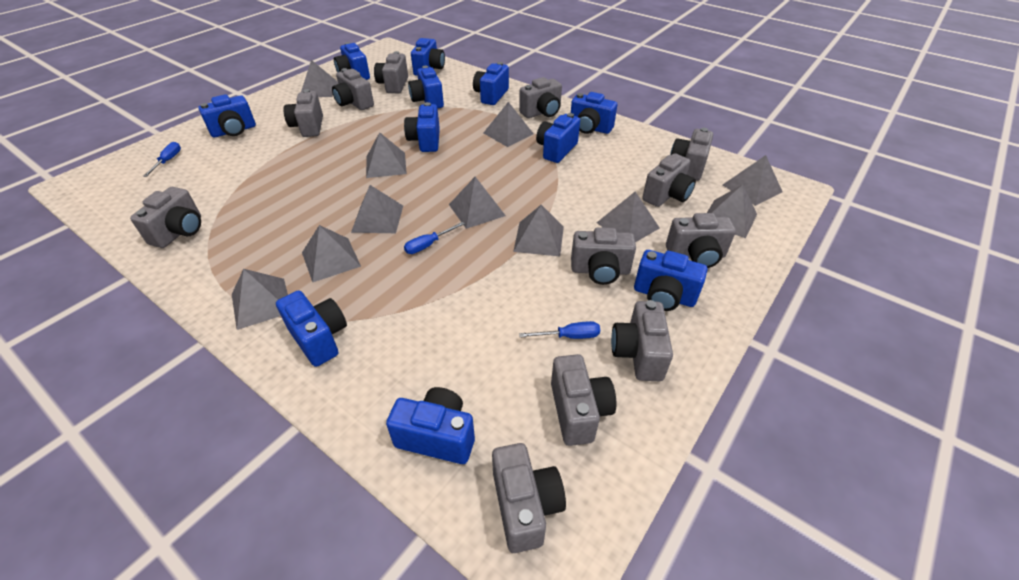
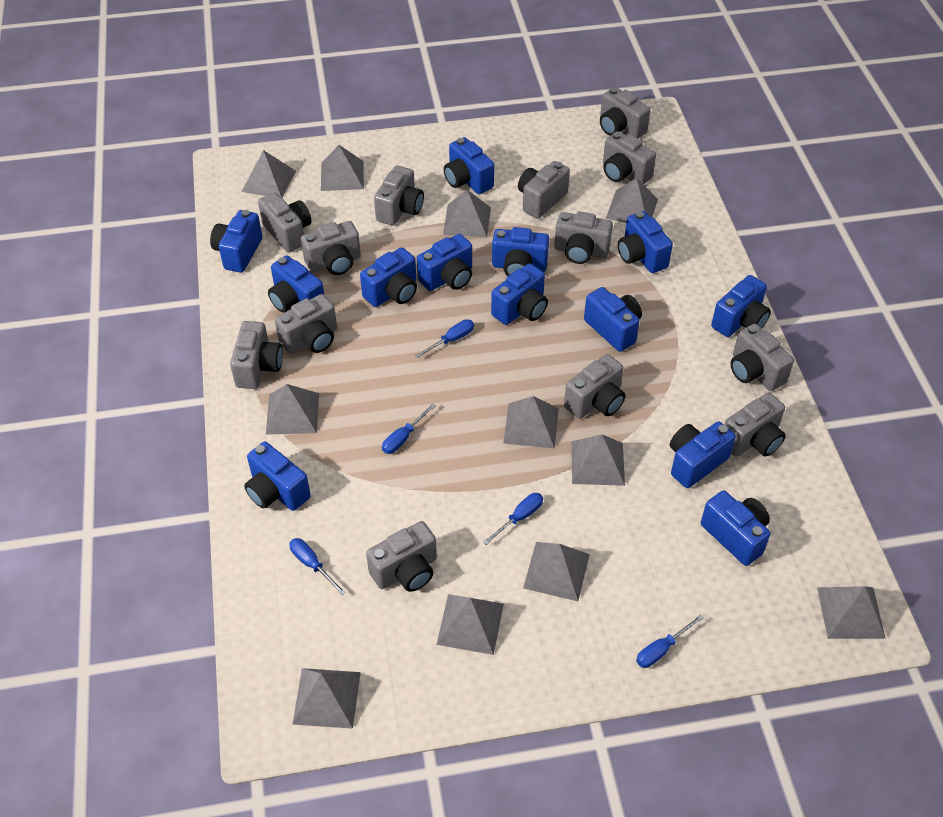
blue camera: 11 -> 13
blue screwdriver: 3 -> 5
grey camera: 12 -> 13

